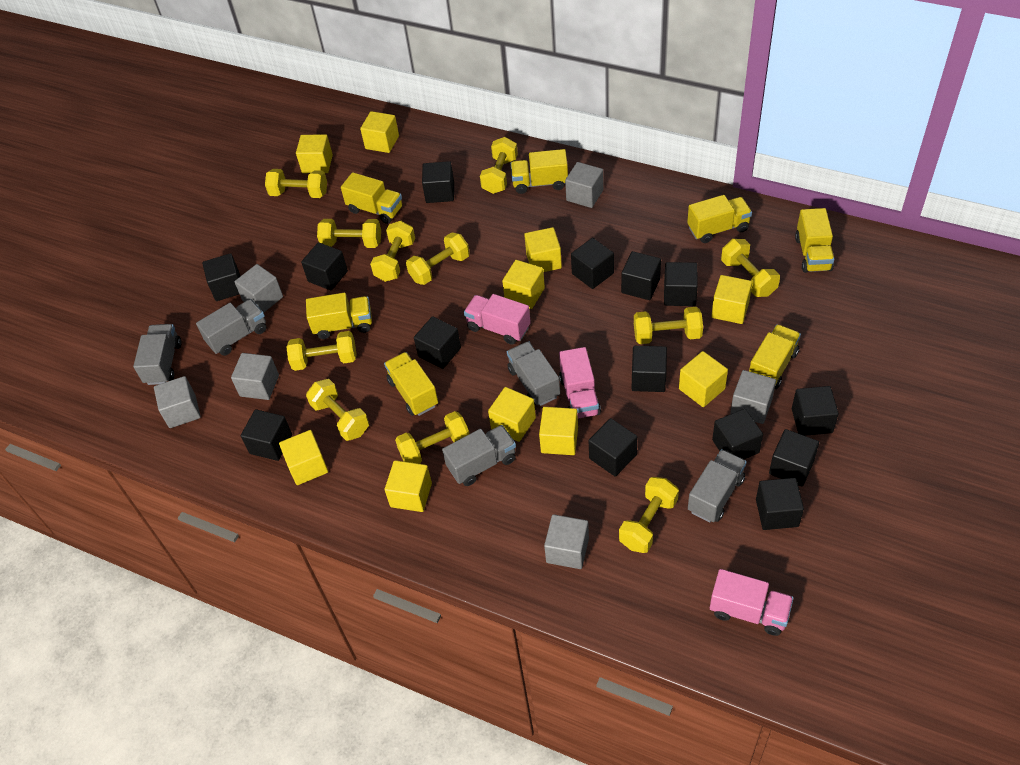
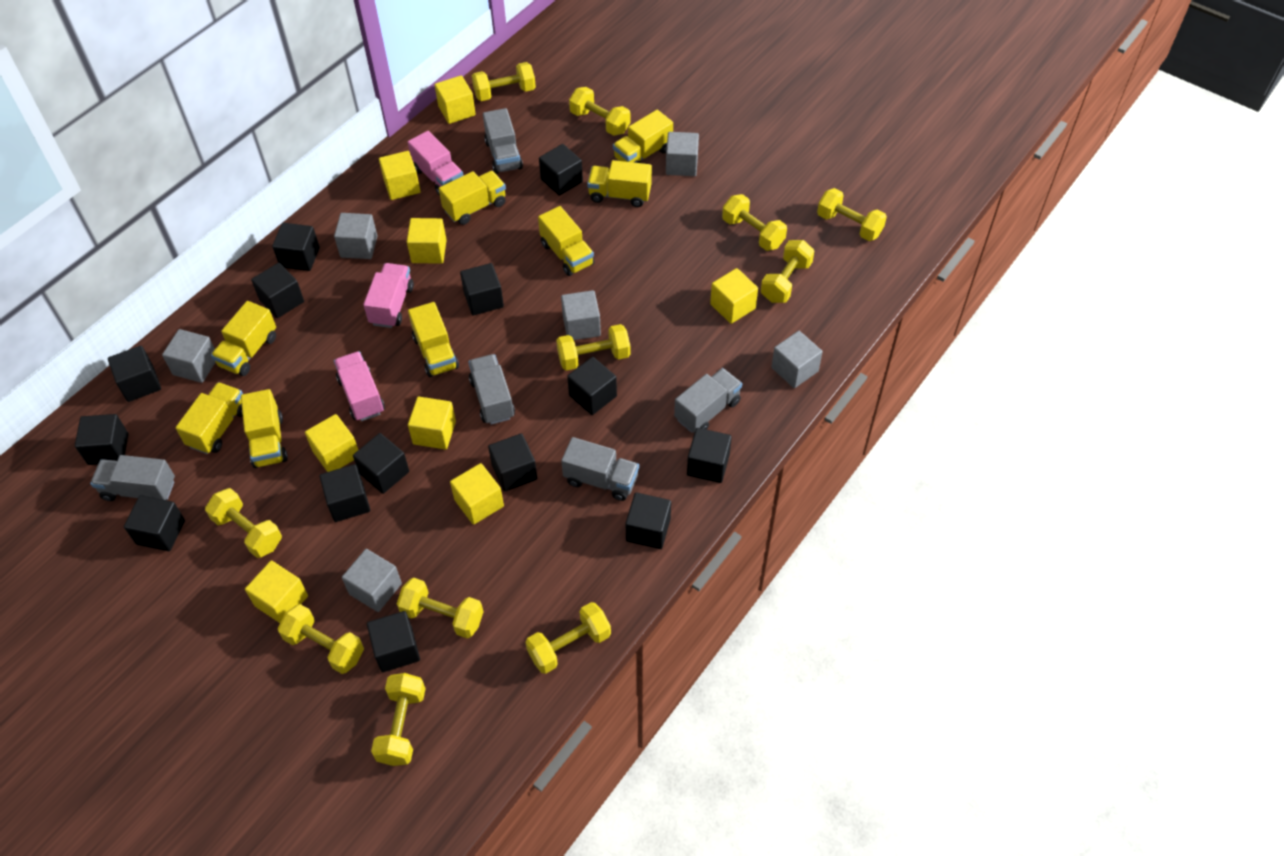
yellow cube: 10 -> 8
yellow truck: 7 -> 8

